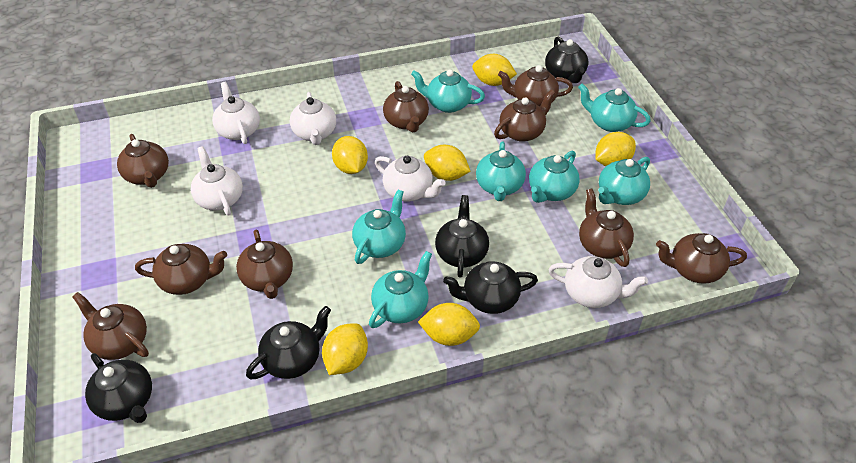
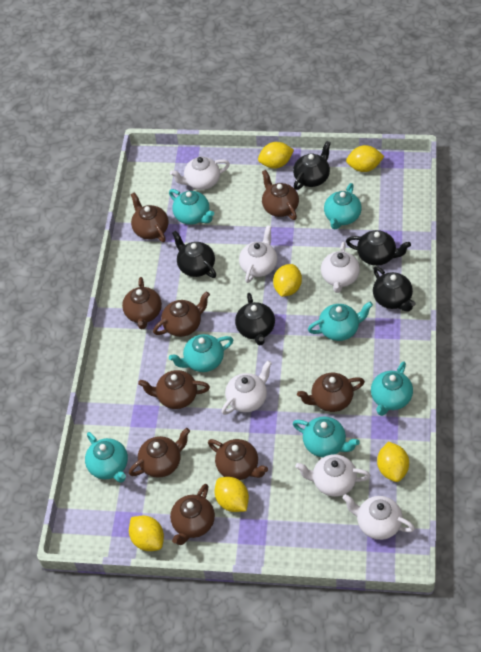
white teapot: 5 -> 6

